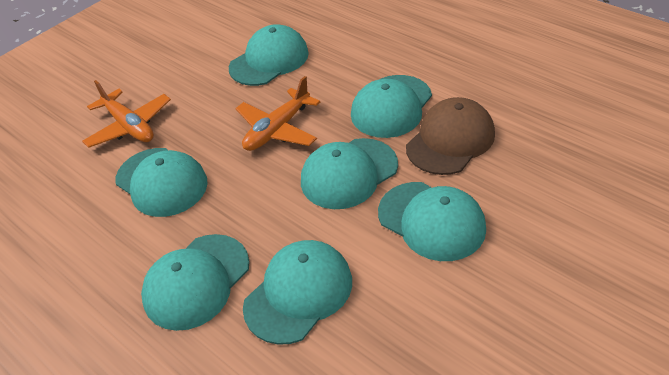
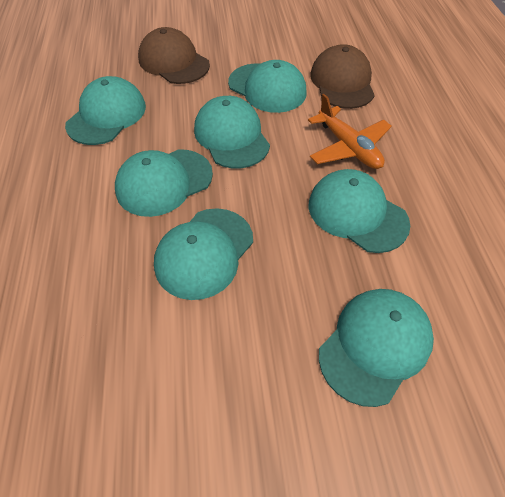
brown cap: 1 -> 2
orange plane: 2 -> 1

